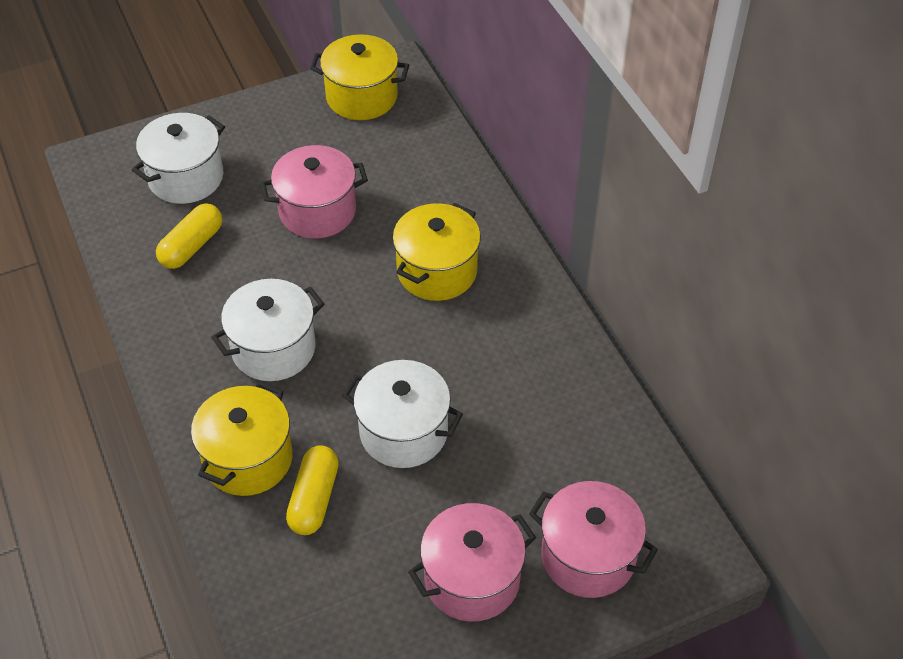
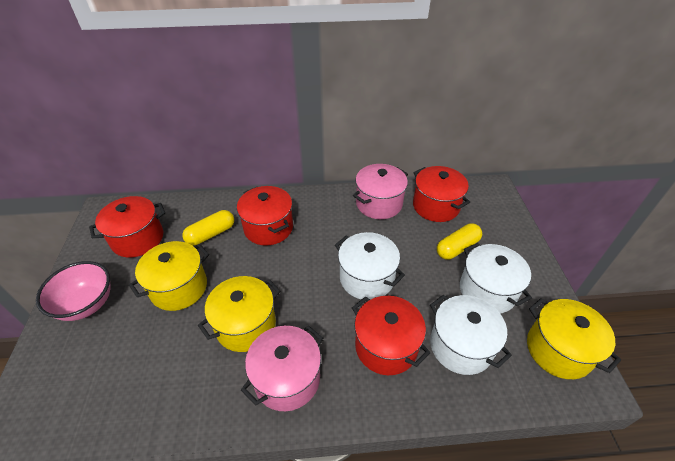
pink bowl: 0 -> 1
pink pot: 3 -> 2
red pot: 0 -> 4

